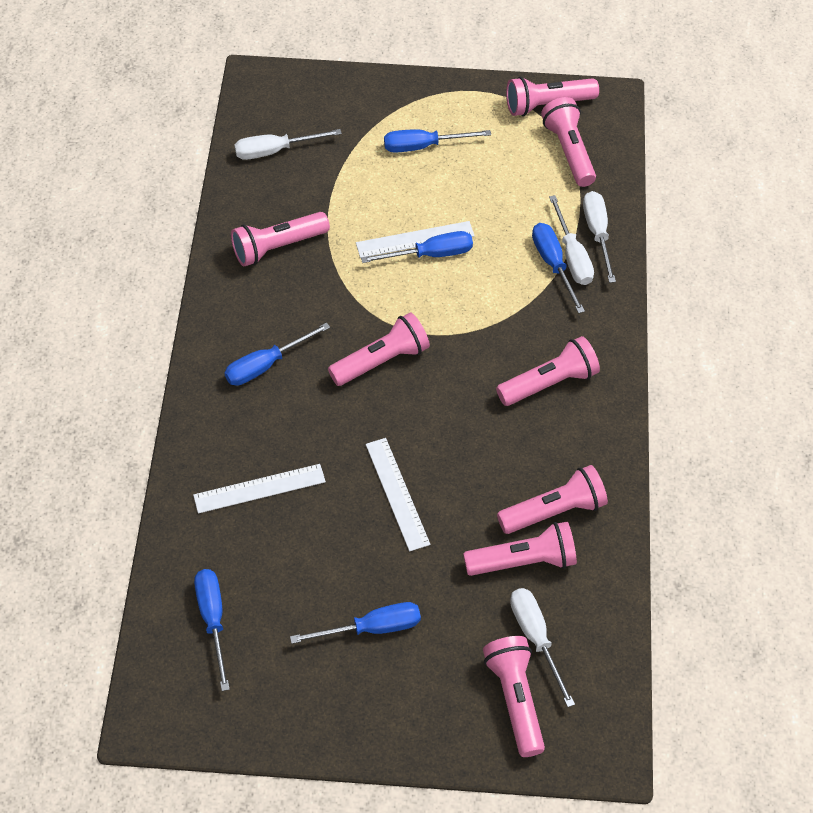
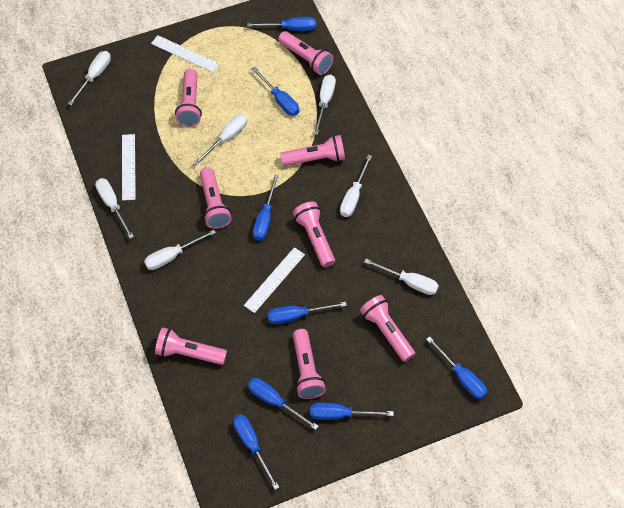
blue screwdriver: 6 -> 8
white screwdriver: 4 -> 7

